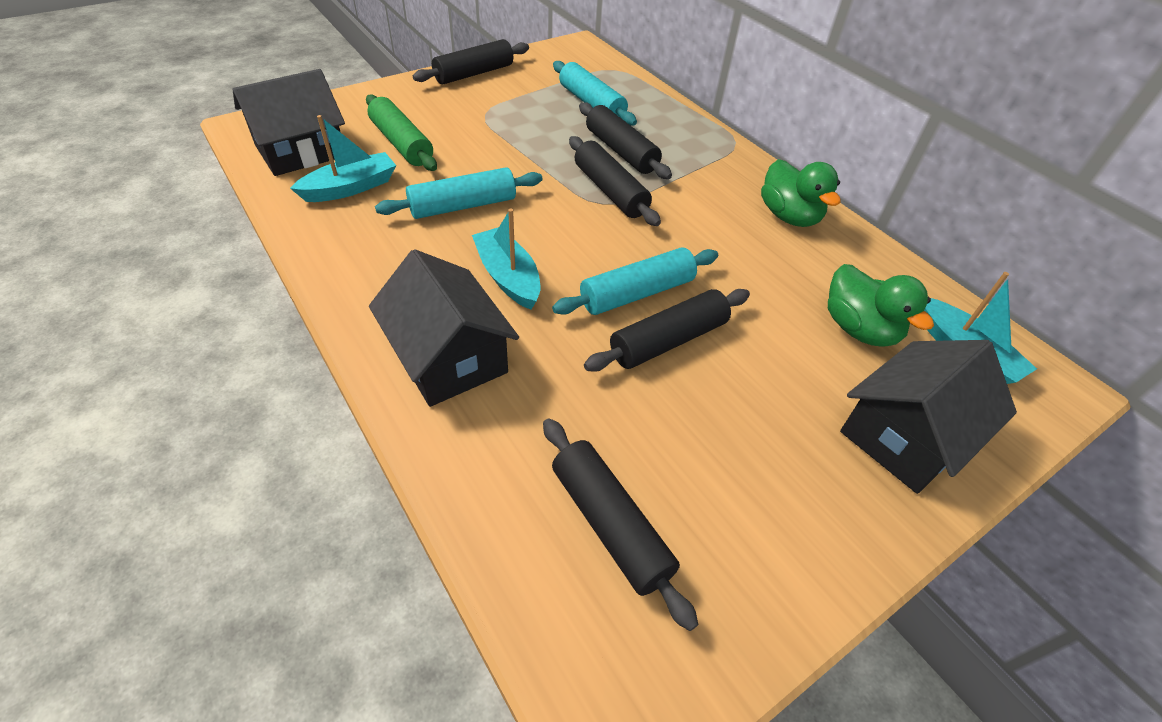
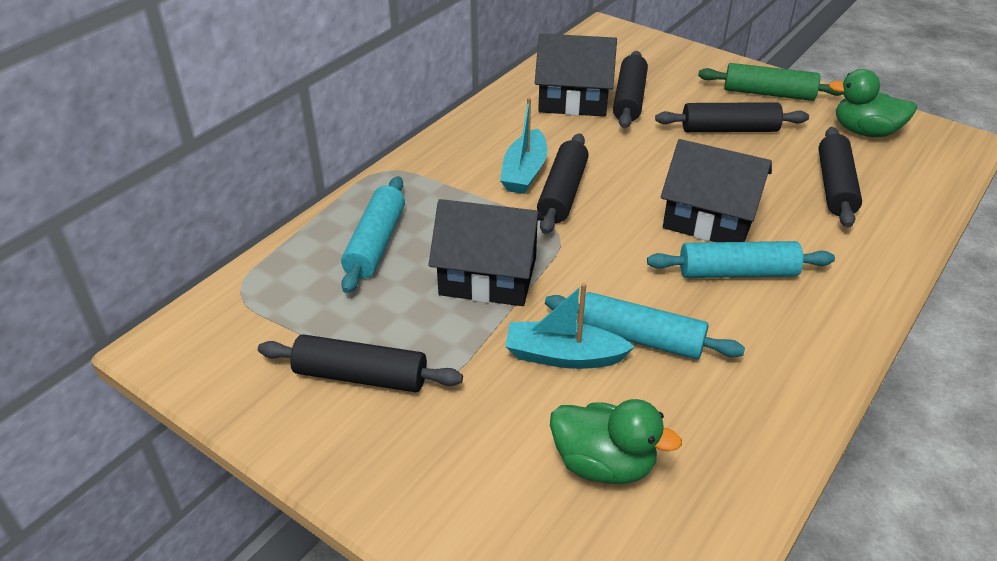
turquoise boat: 3 -> 2

